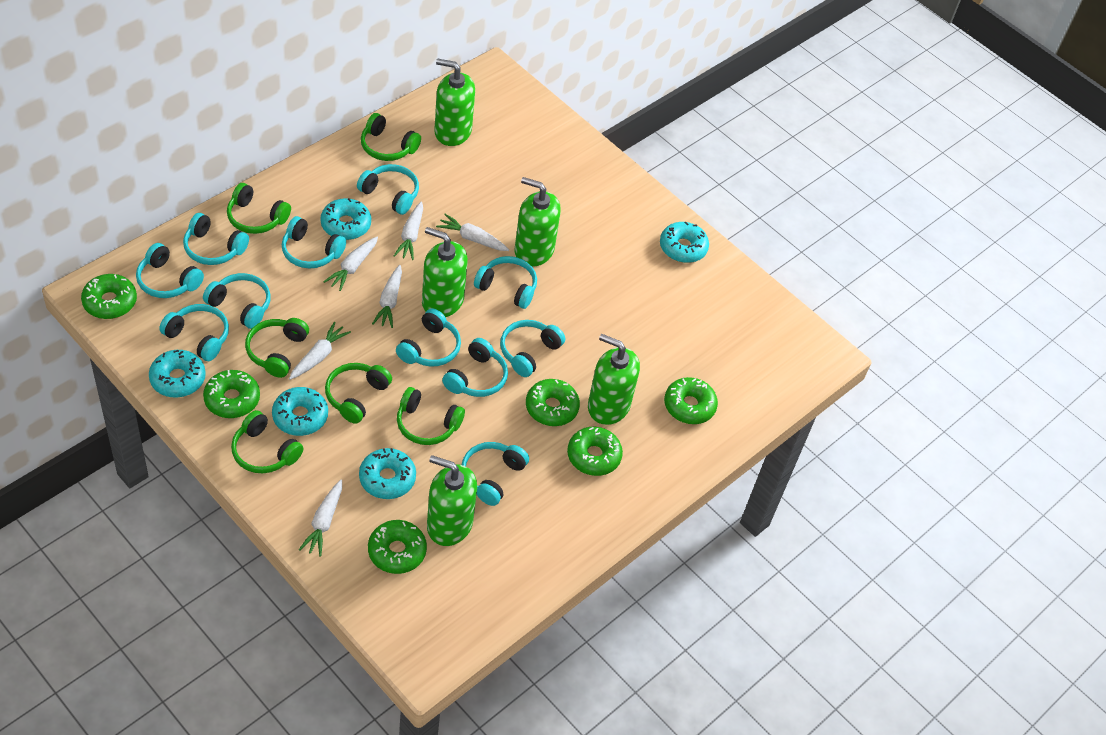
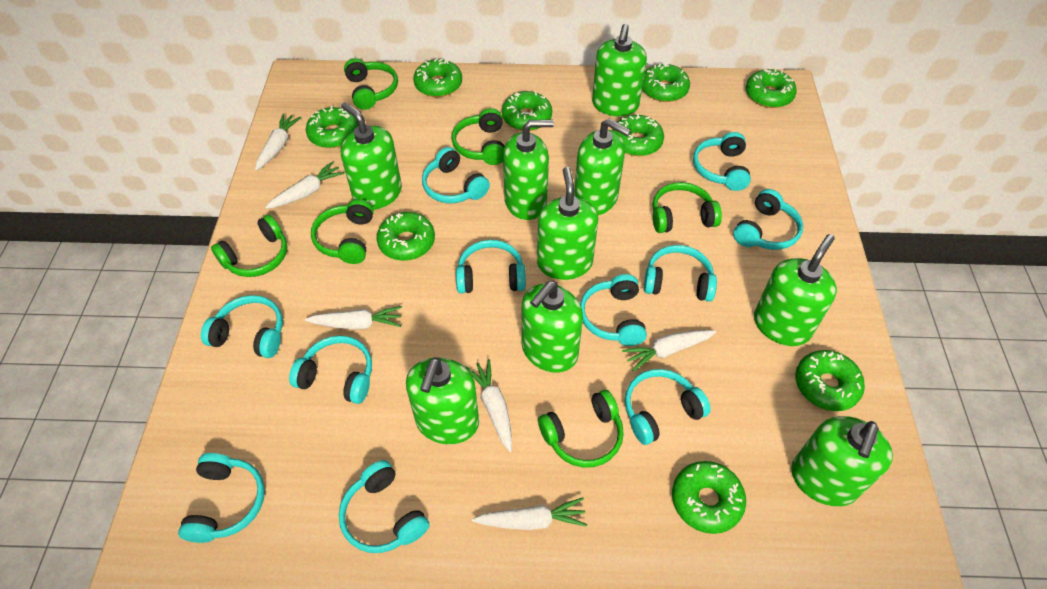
green donut: 6 -> 9
green soap dispenser: 5 -> 9
turquoise donut: 5 -> 0

